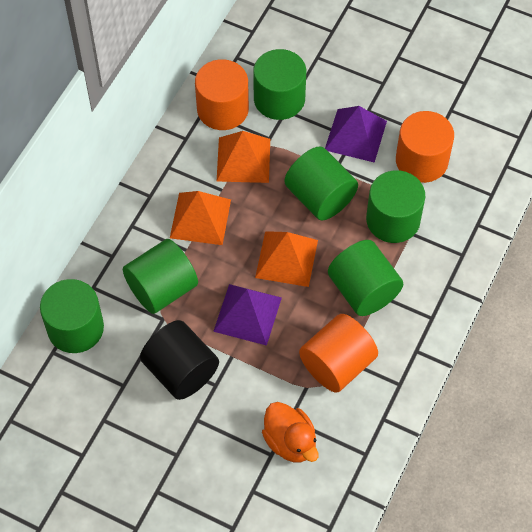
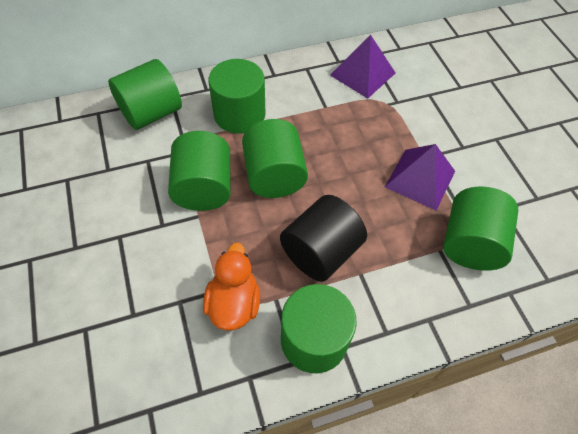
orange cylinder: 3 -> 0
orange pyramid: 3 -> 0

